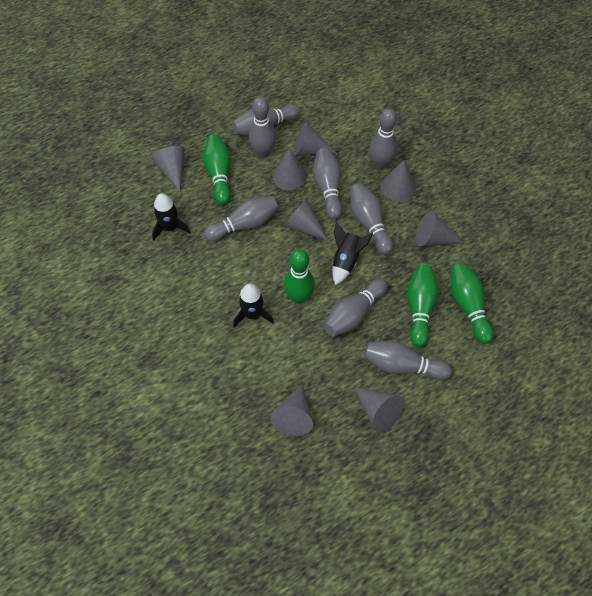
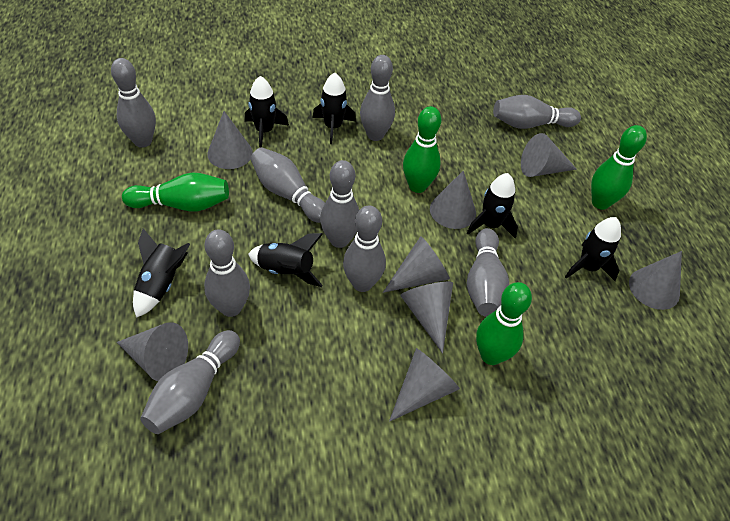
black rocket: 3 -> 6
grey bowling pin: 8 -> 9

